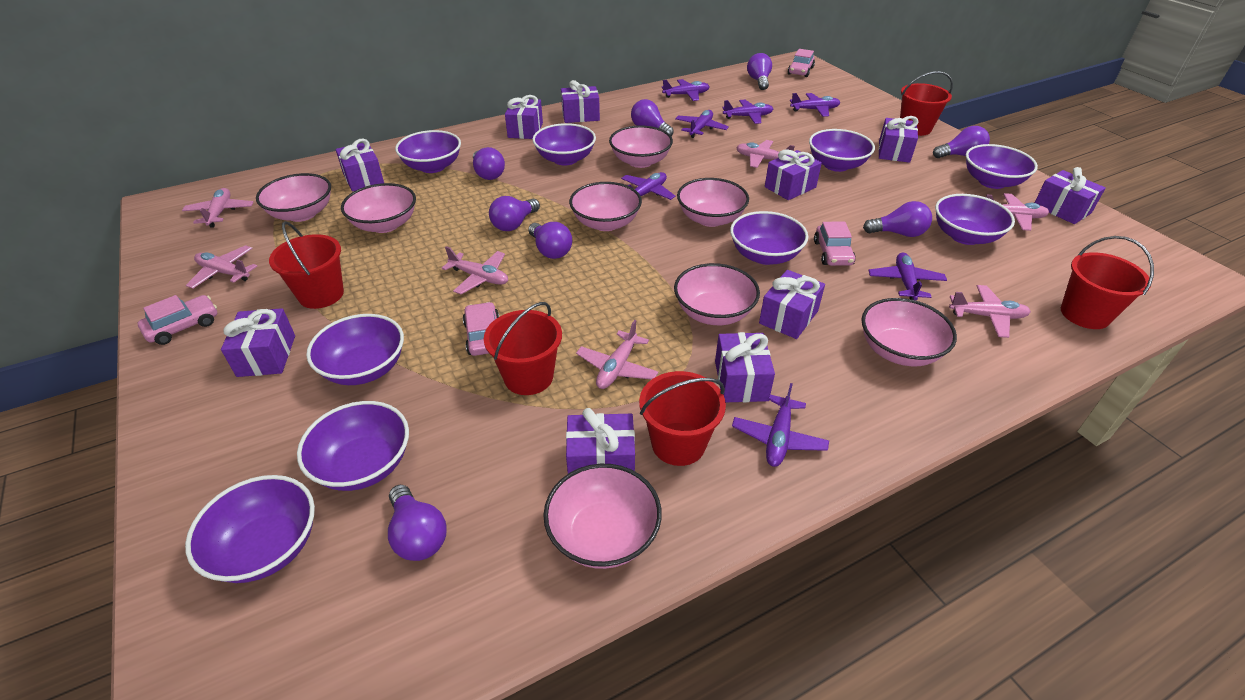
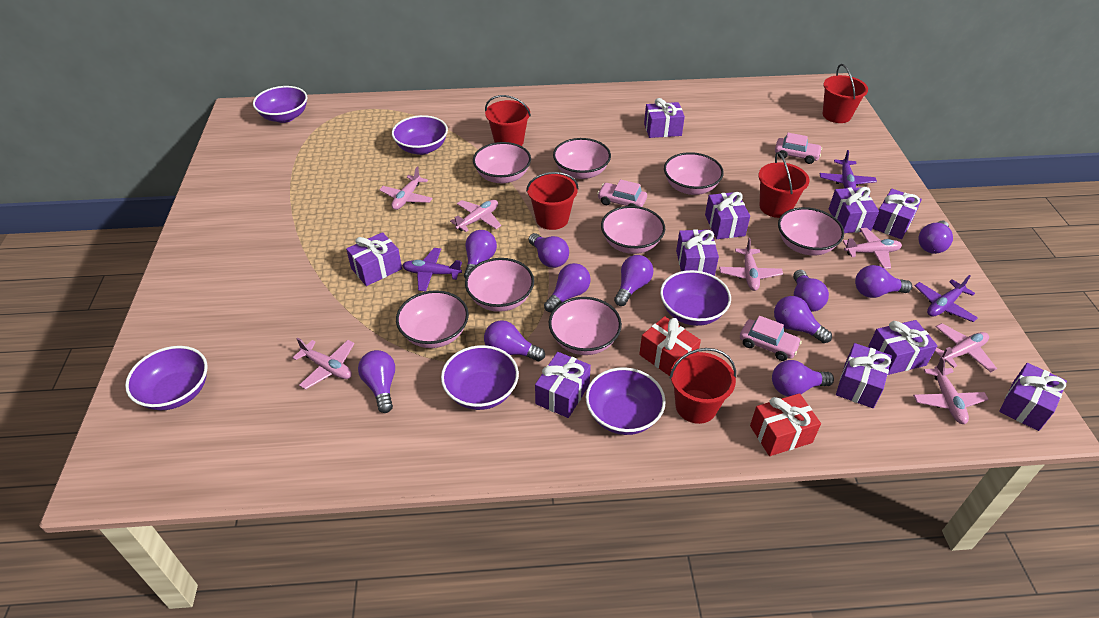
pink car: 4 -> 3
purple bowl: 9 -> 6
purple light bulb: 8 -> 11
purple plane: 7 -> 3
red gift: 0 -> 2

